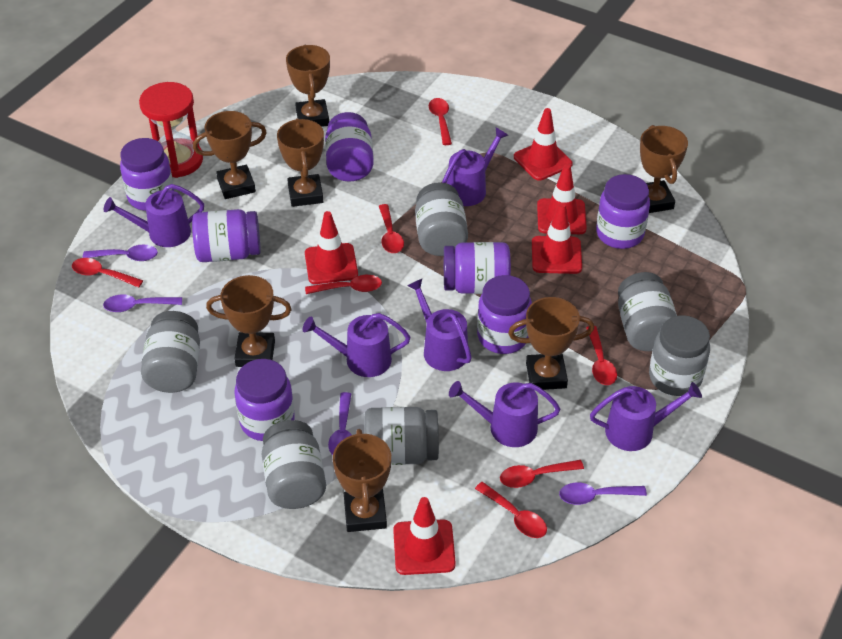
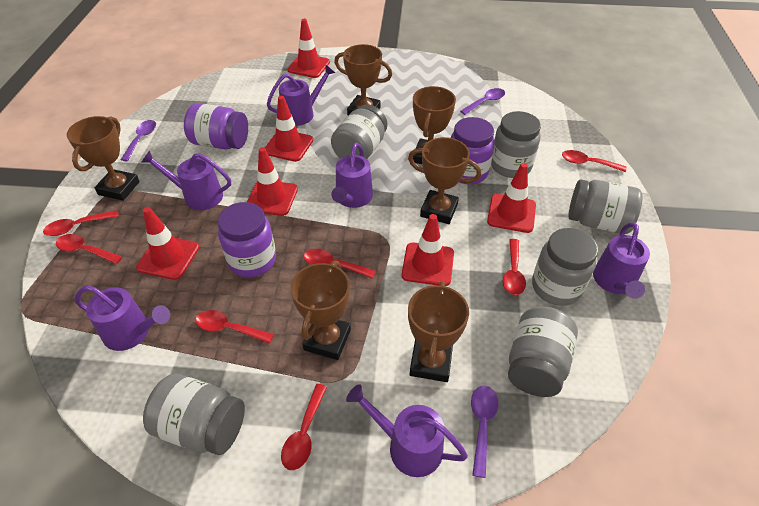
brown trophy: 7 -> 6
purple jar: 7 -> 3
purple spoon: 4 -> 3
red hourglass: 1 -> 0
red traffic cone: 5 -> 6

